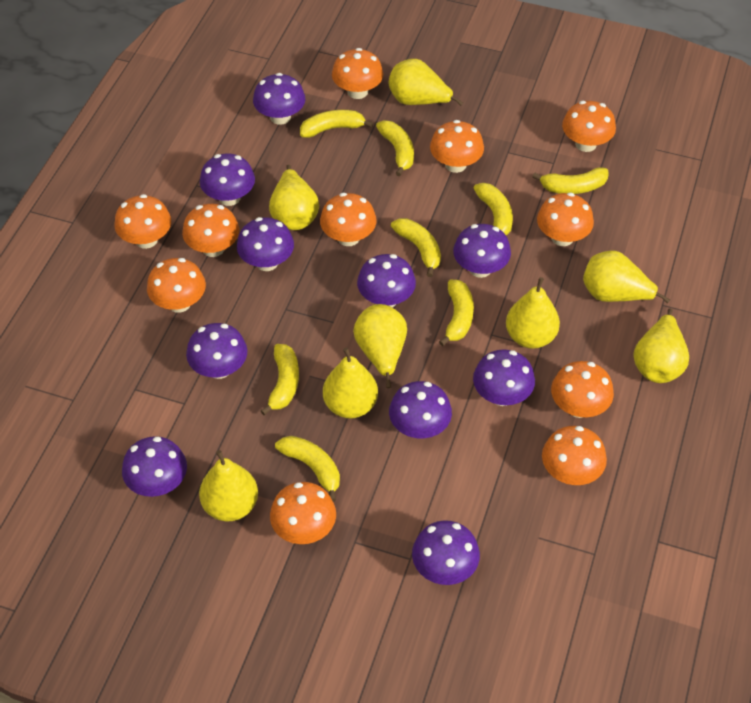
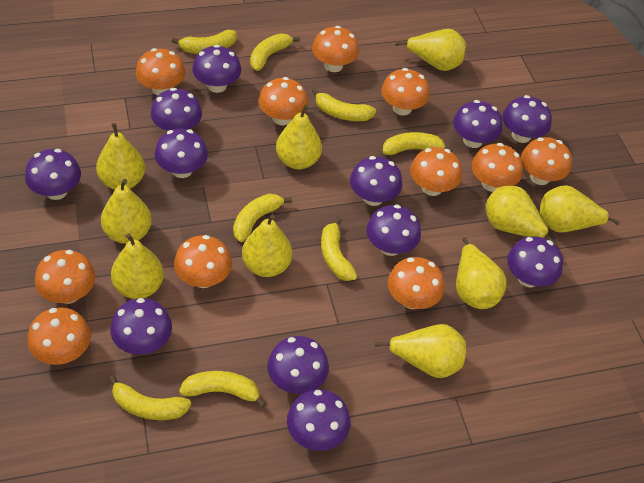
purple mushroom: 10 -> 12
yellow pear: 8 -> 10

